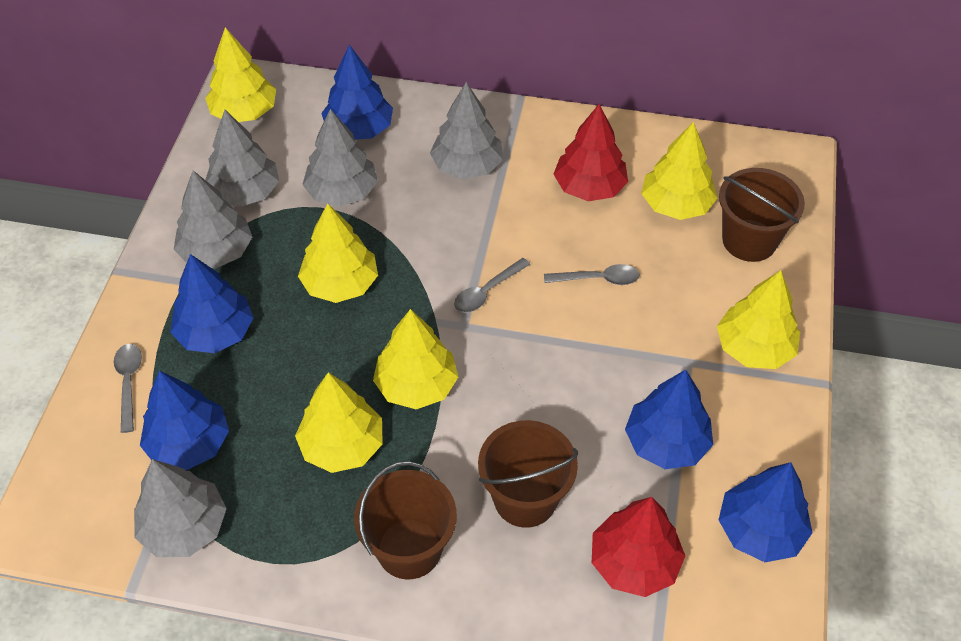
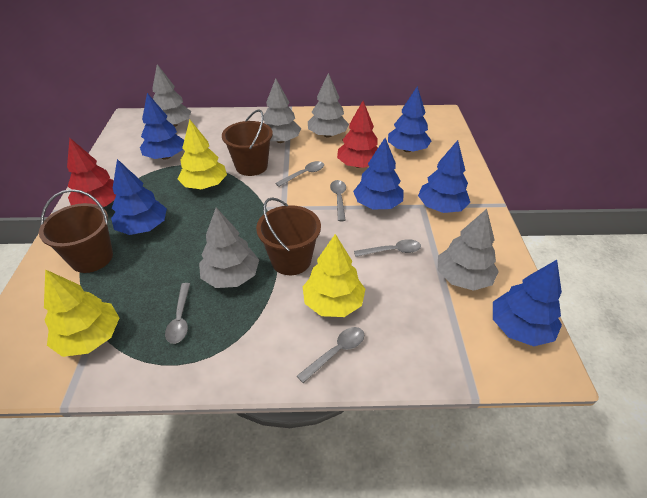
blue tree: 5 -> 6
grey spoon: 3 -> 5
yellow tree: 6 -> 3

